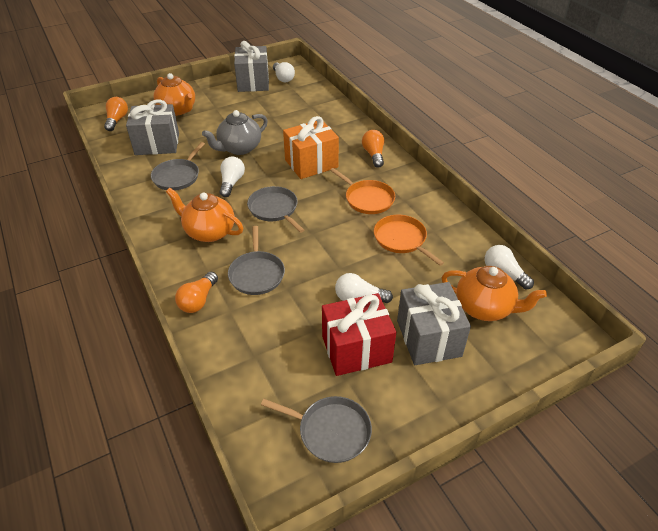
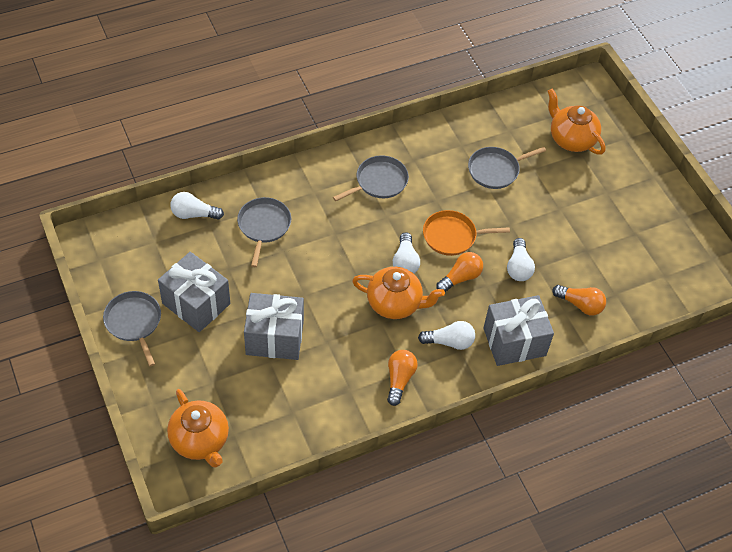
grey teapot: 1 -> 0
orange gift: 1 -> 0
orange pan: 2 -> 1
red gift: 1 -> 0

